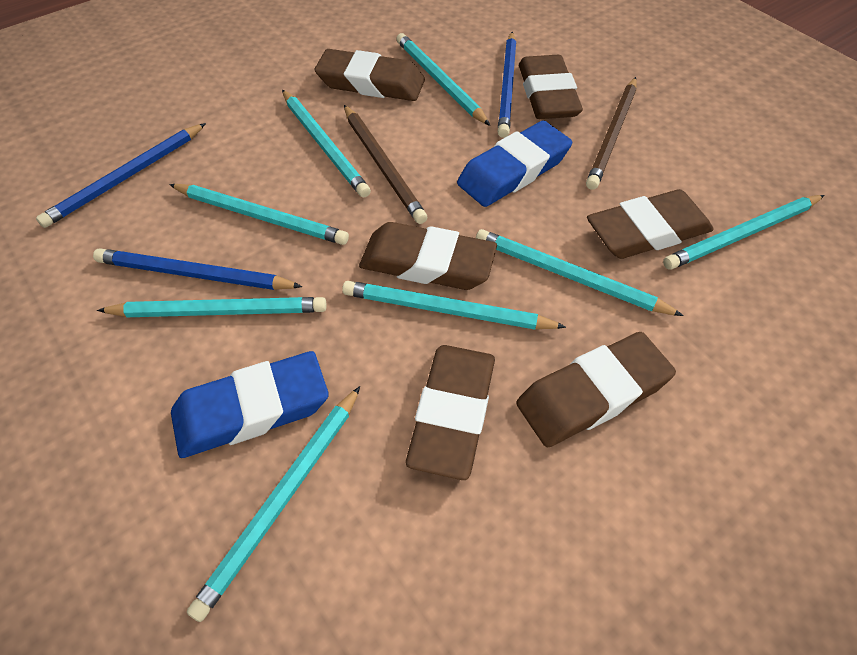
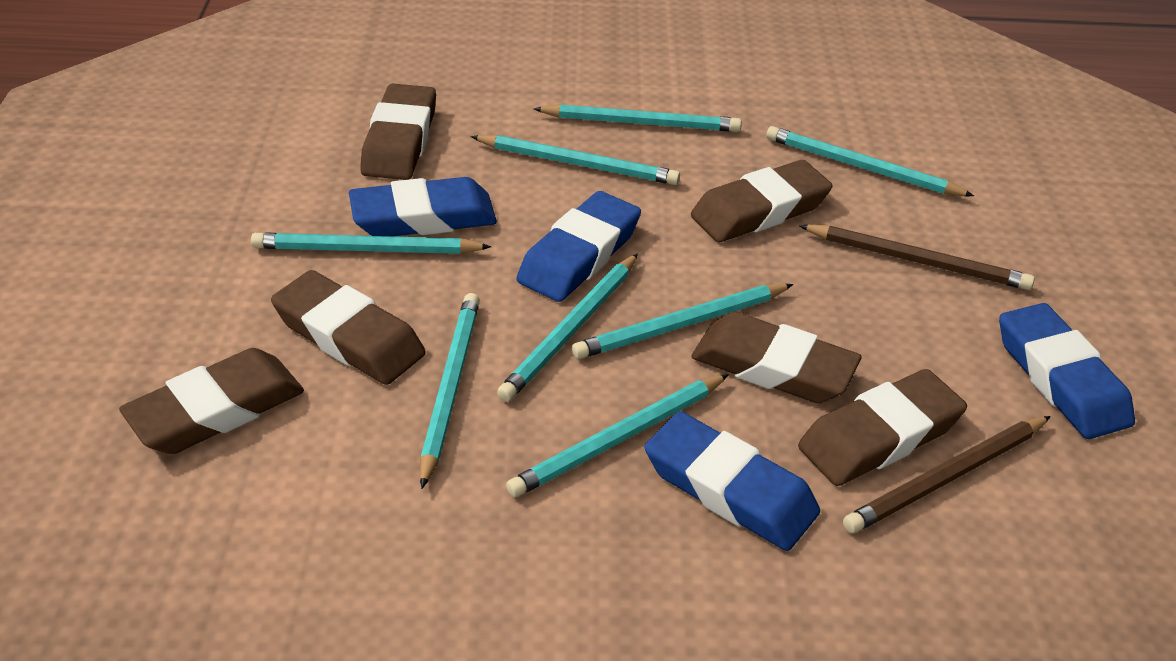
blue eraser: 2 -> 4
blue pencil: 3 -> 0

